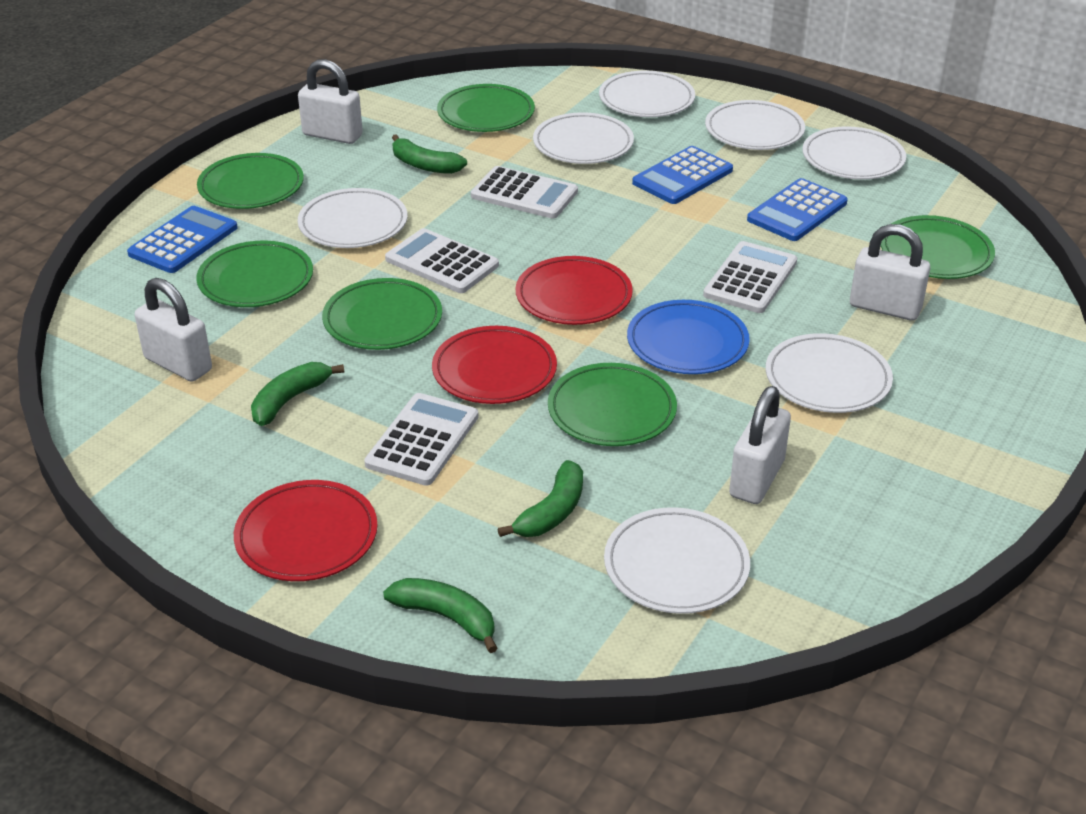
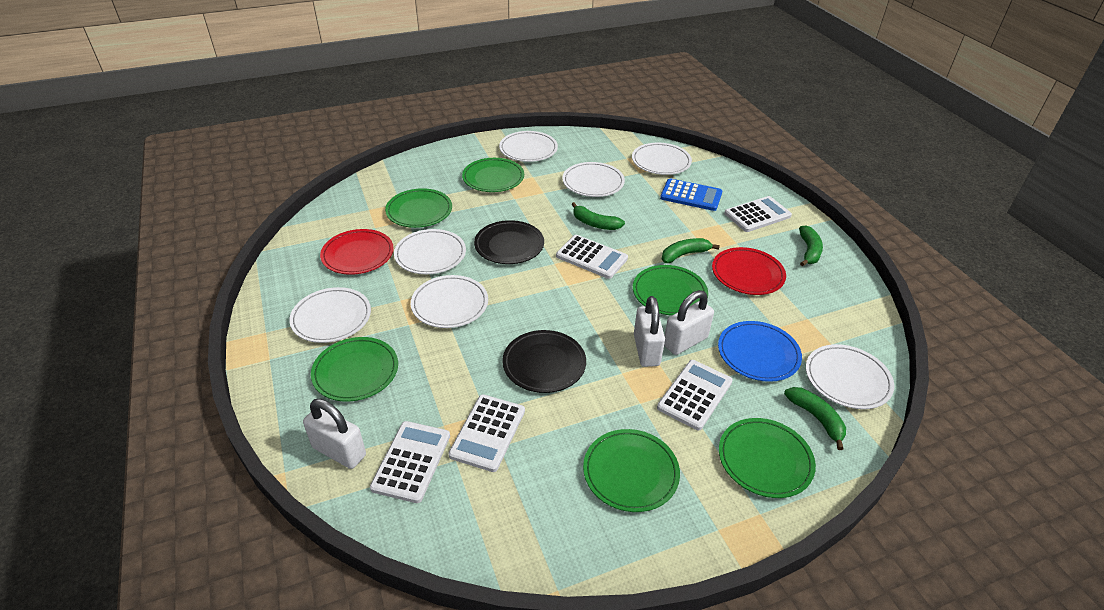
black plate: 0 -> 2
blue calculator: 3 -> 1
red plate: 3 -> 2
white calculator: 4 -> 5
white padlock: 4 -> 3

